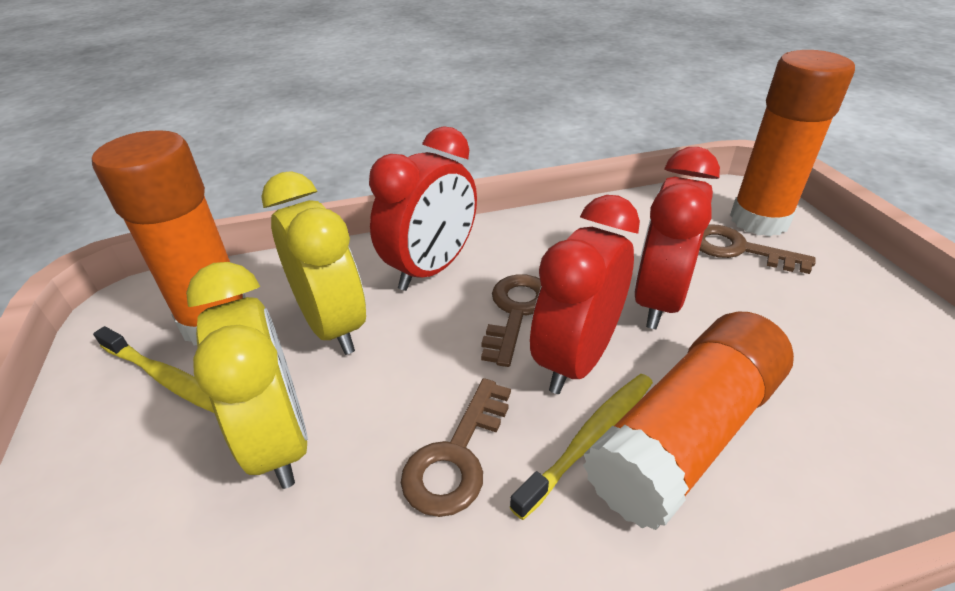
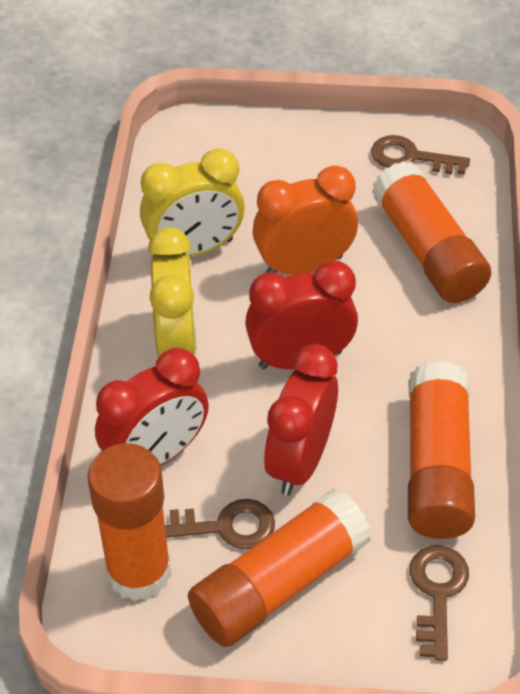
orange clock: 0 -> 1
orange glue stick: 3 -> 4
yellow toothbrush: 2 -> 0

